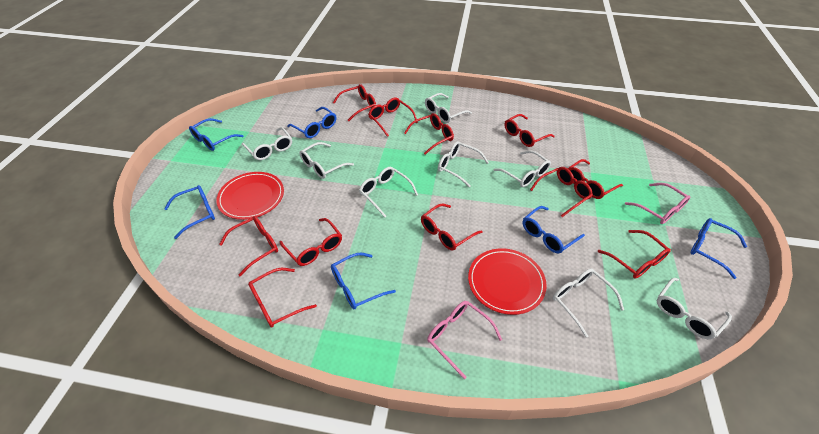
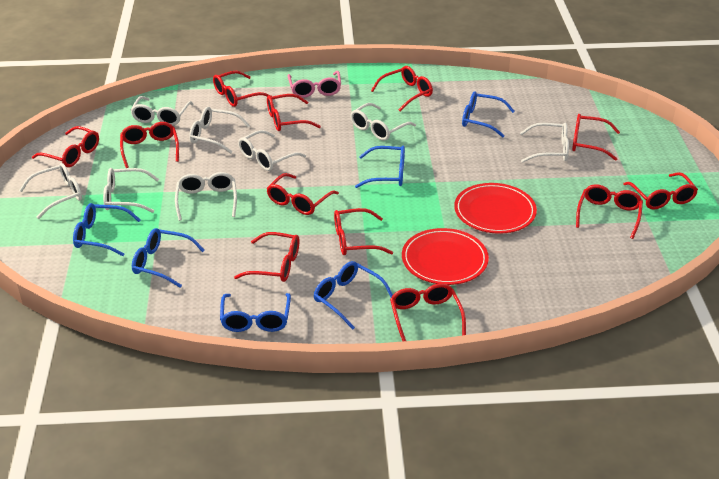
pink glasses: 2 -> 1
red glasses: 11 -> 12

